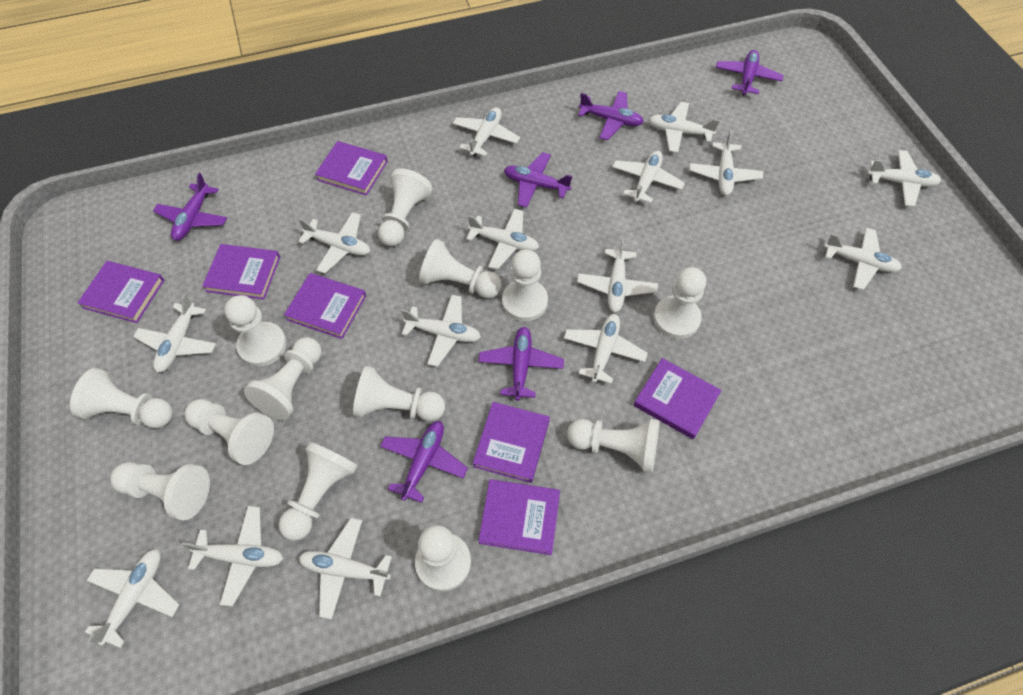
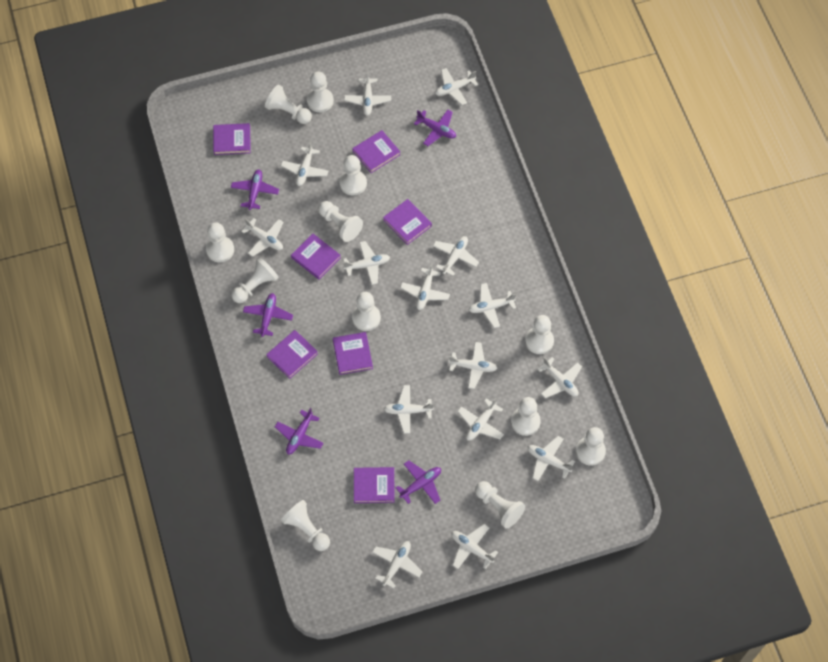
purple plane: 6 -> 5
white pawn: 13 -> 12

